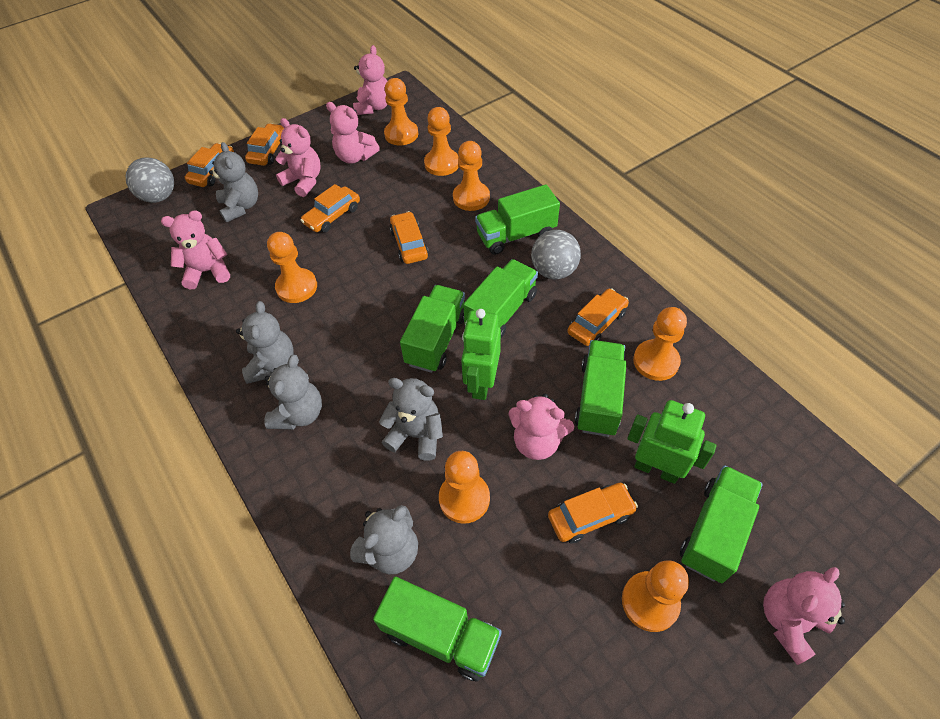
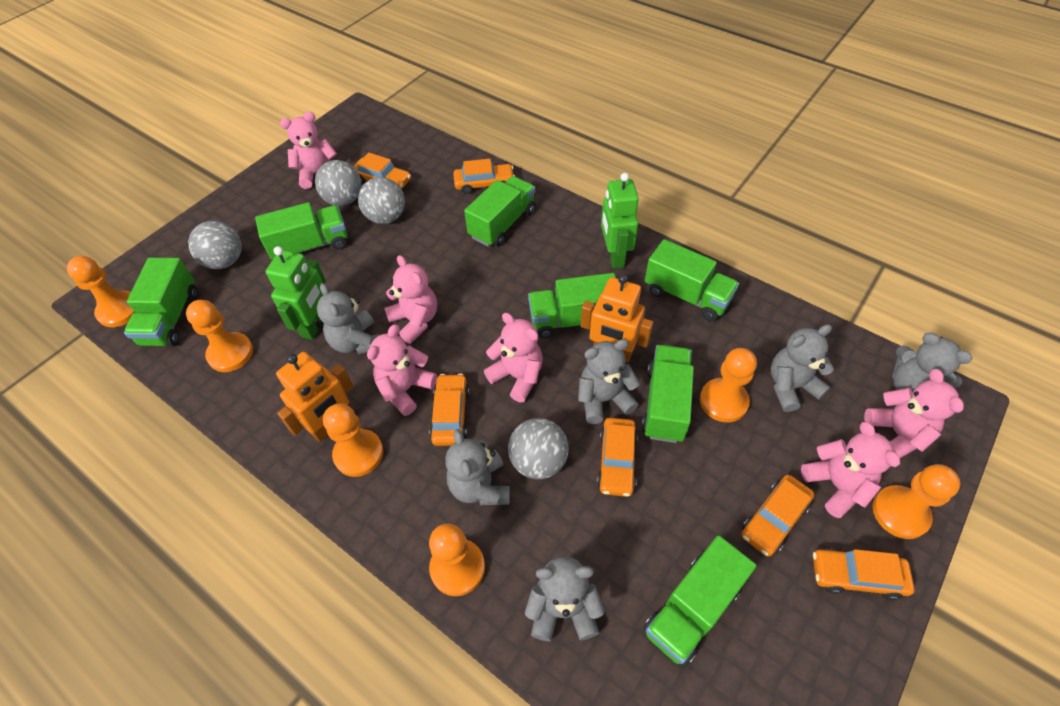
green truck: 6 -> 7
grey ball: 2 -> 4
grey teddy bear: 5 -> 6
orange pawn: 7 -> 6
orange robot: 0 -> 2

